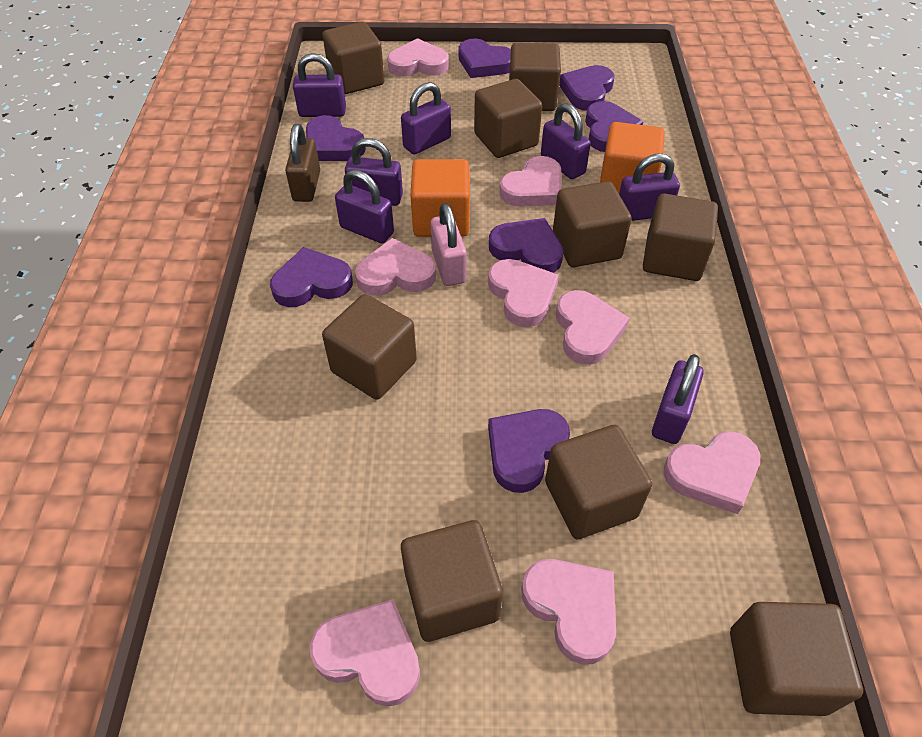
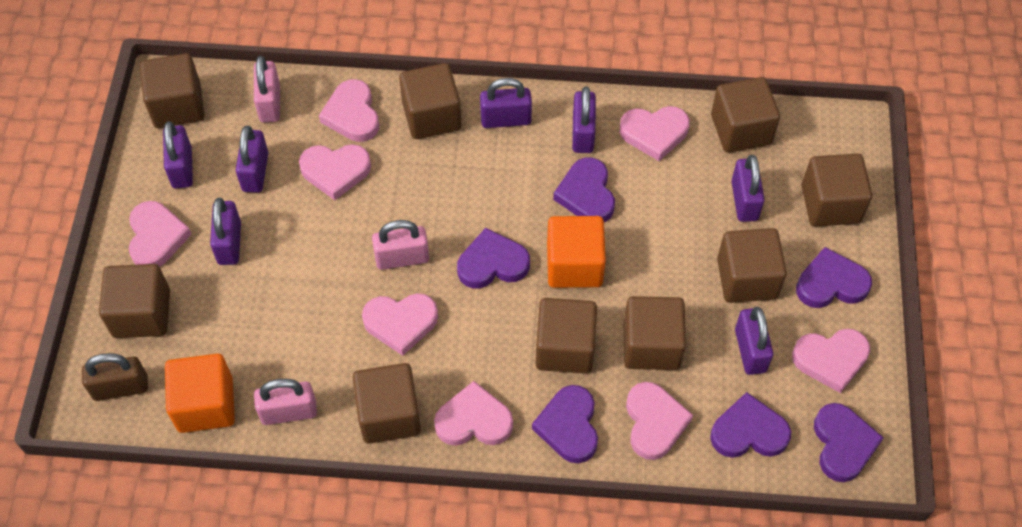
pink padlock: 1 -> 3
purple heart: 7 -> 6

